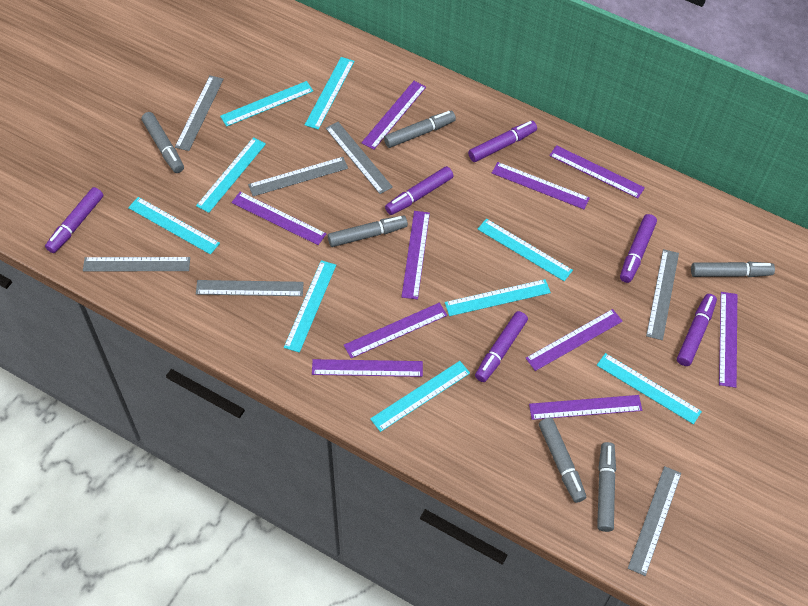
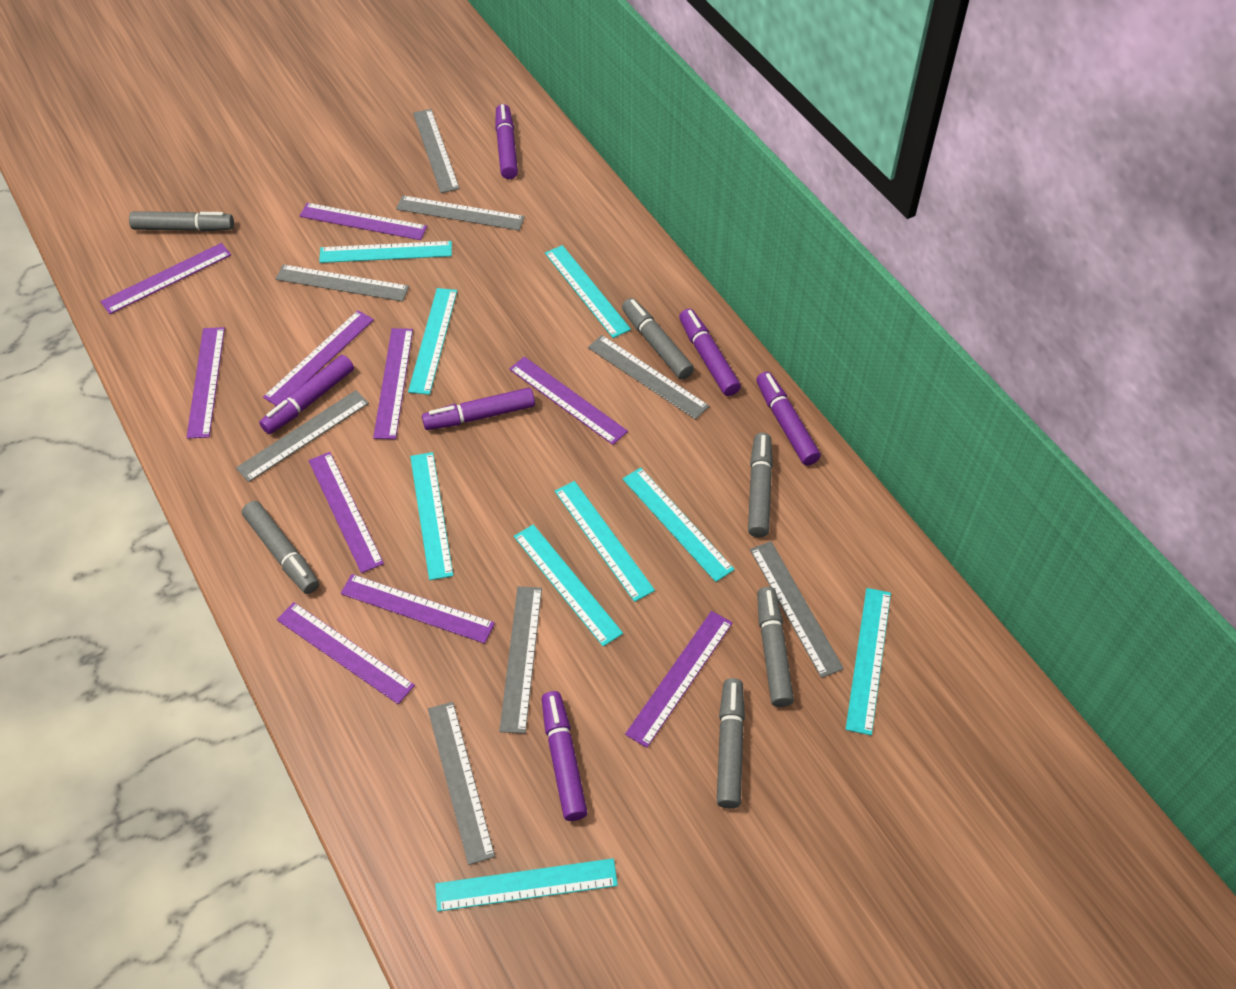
grey ruler: 7 -> 8

